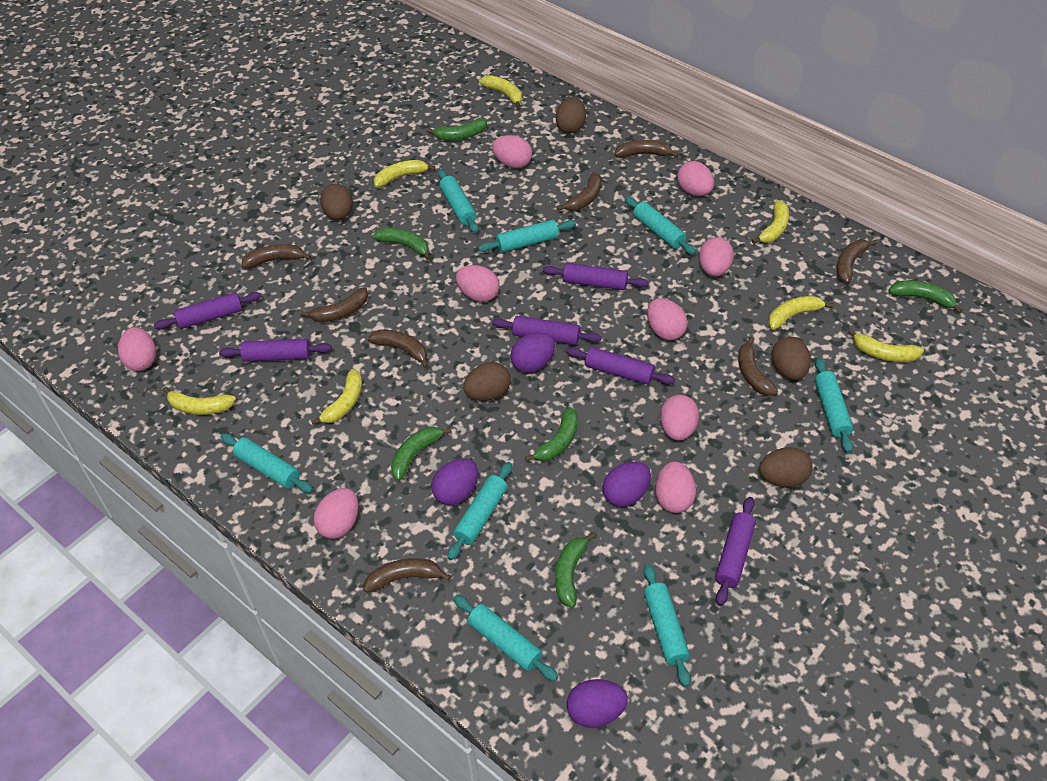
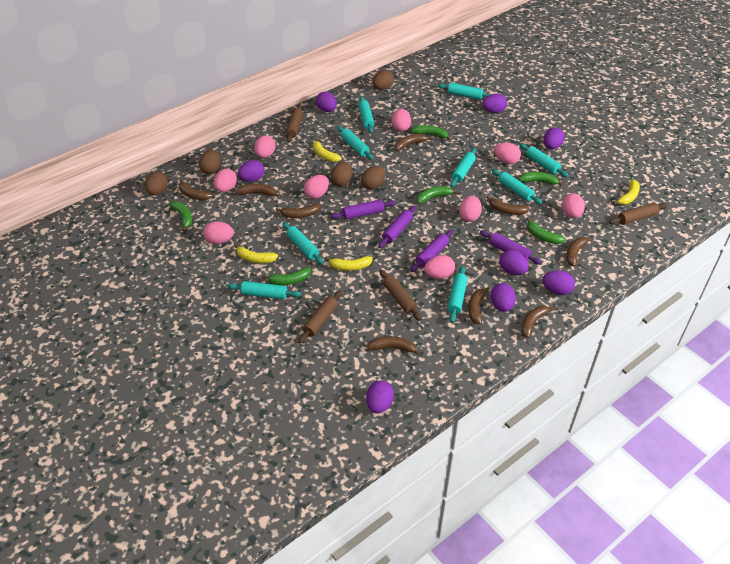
brown banana: 8 -> 9
brown rolling pin: 0 -> 4
purple egg: 4 -> 8
purple rolling pin: 6 -> 4
turquoise rolling pin: 8 -> 9
yellow banana: 7 -> 4

